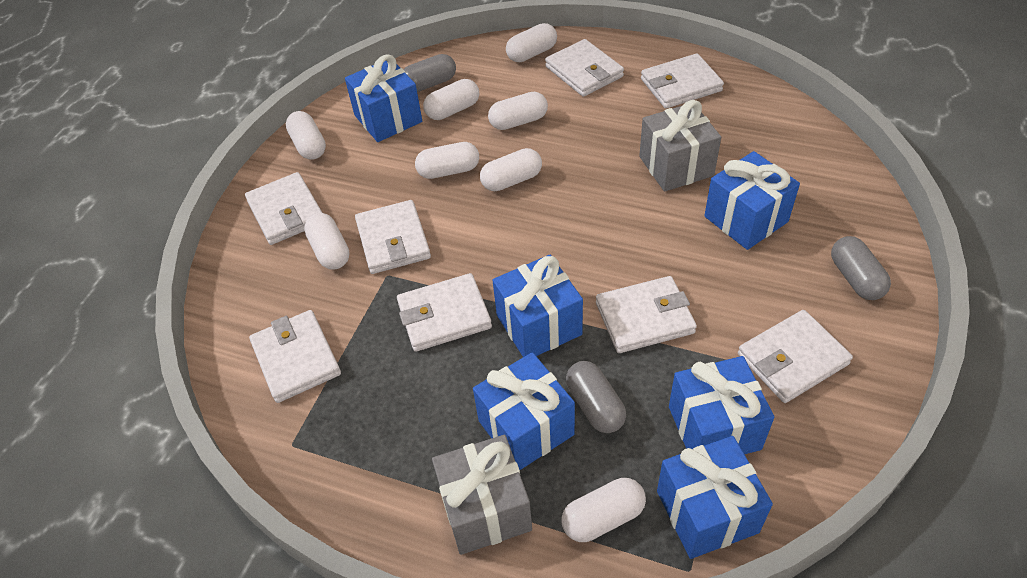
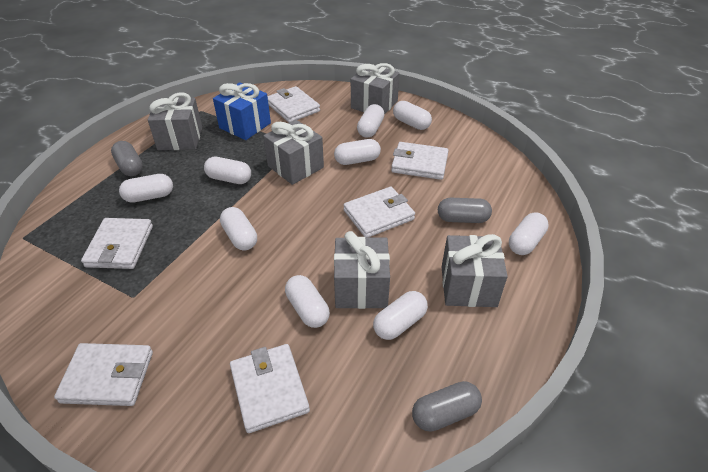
blue gift: 6 -> 1
grey gift: 2 -> 5
white capsule: 8 -> 9
white wallet: 8 -> 6

